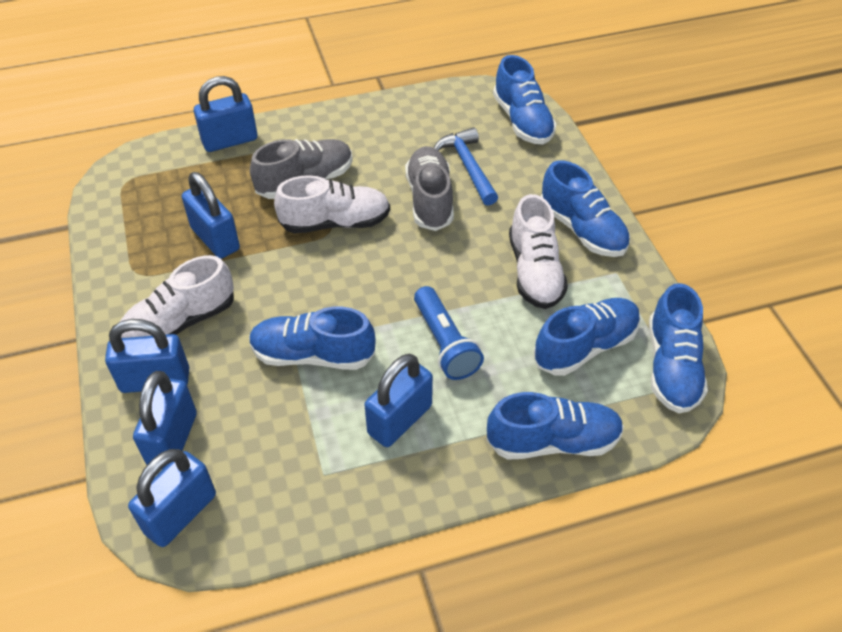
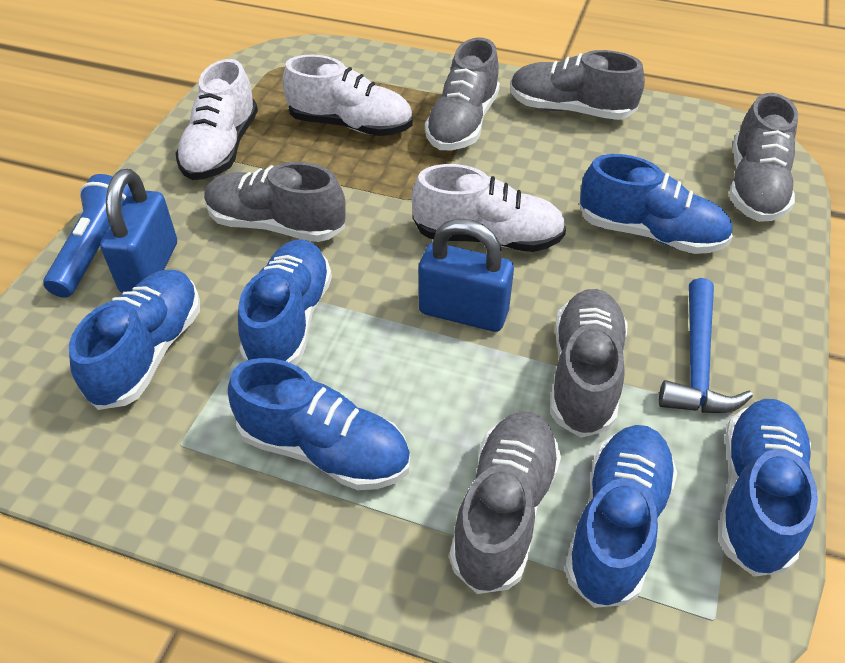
blue padlock: 6 -> 2
grey shoe: 2 -> 6

